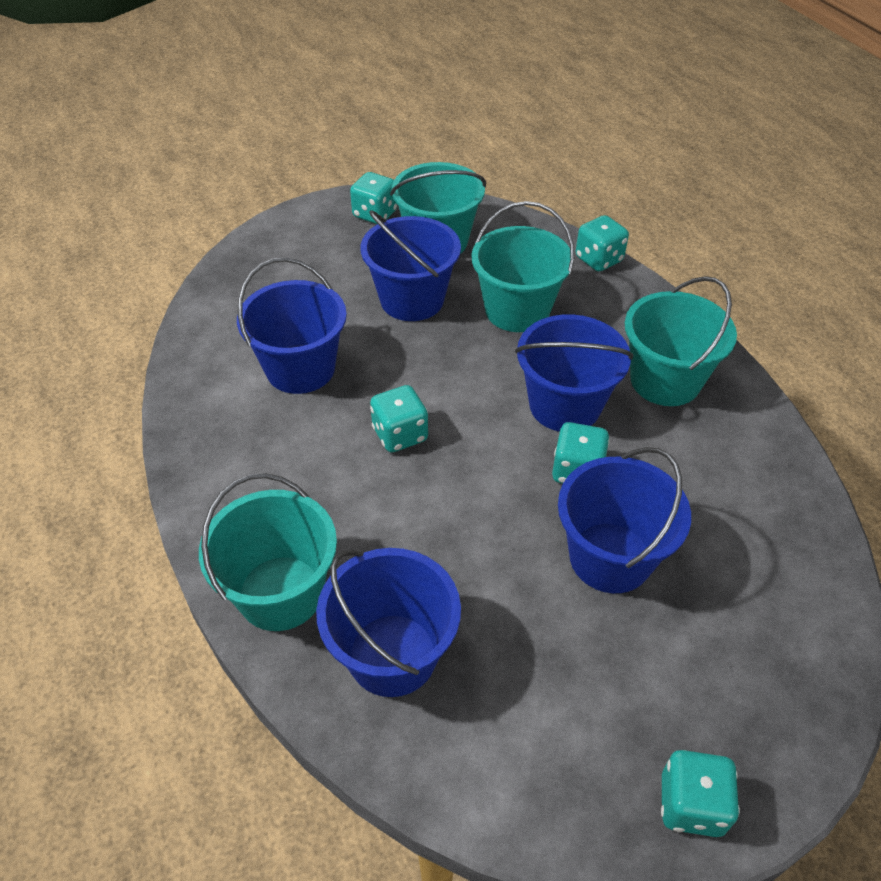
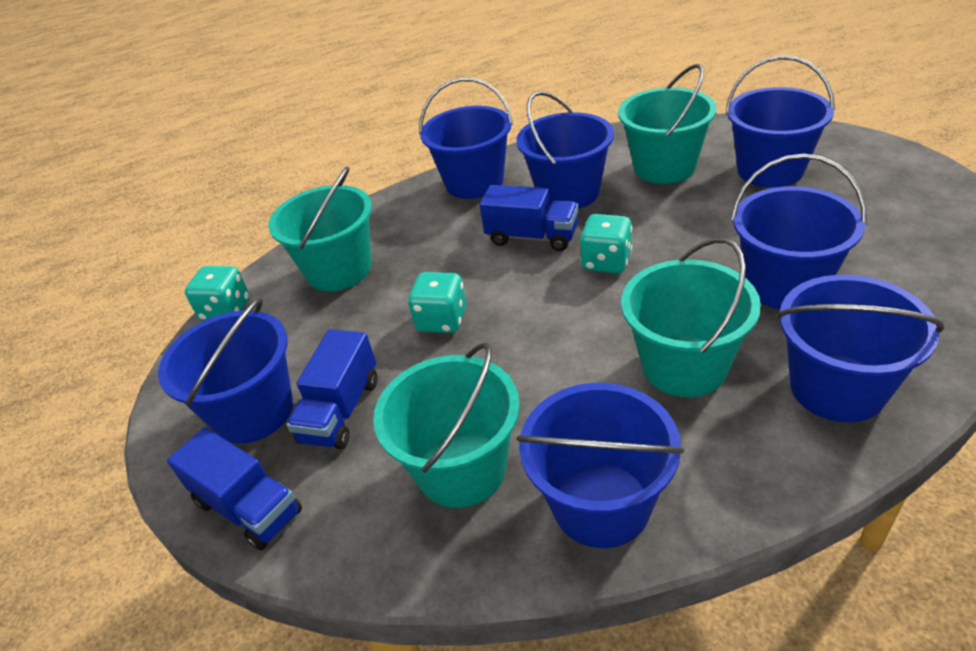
blue bucket: 5 -> 7
blue truck: 0 -> 3
turquoise dice: 5 -> 3

